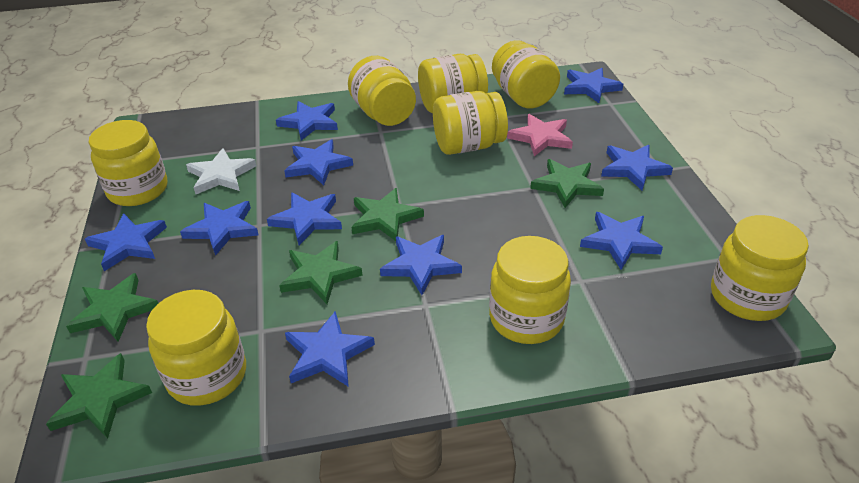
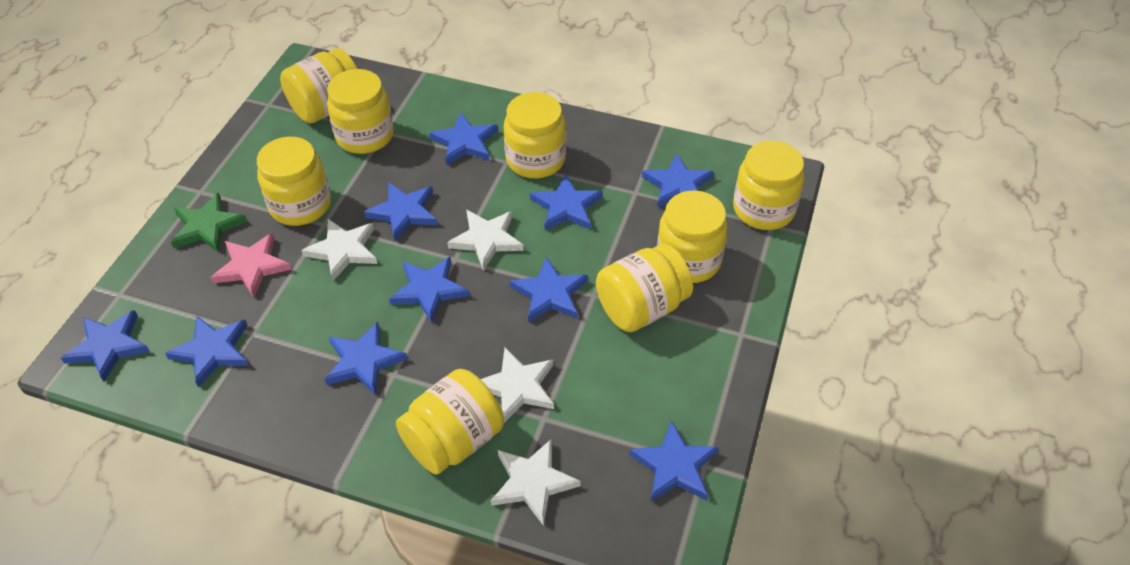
green star: 5 -> 1
white star: 1 -> 4

